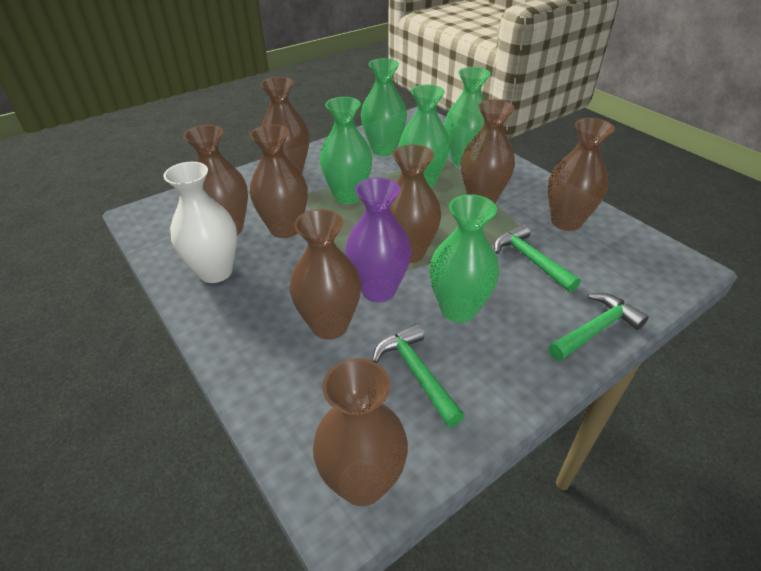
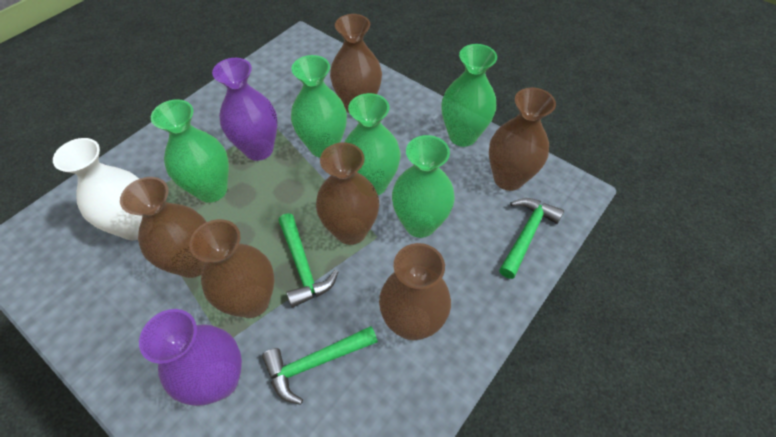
brown vase: 8 -> 6
purple vase: 1 -> 2

